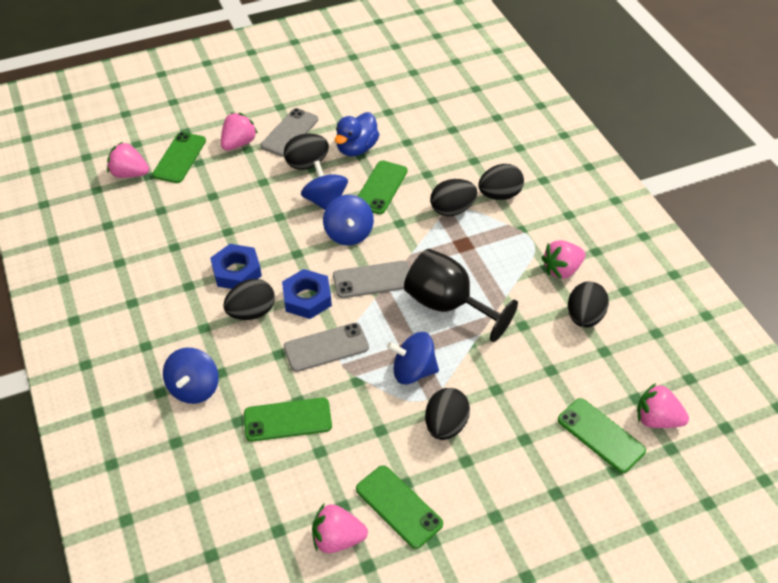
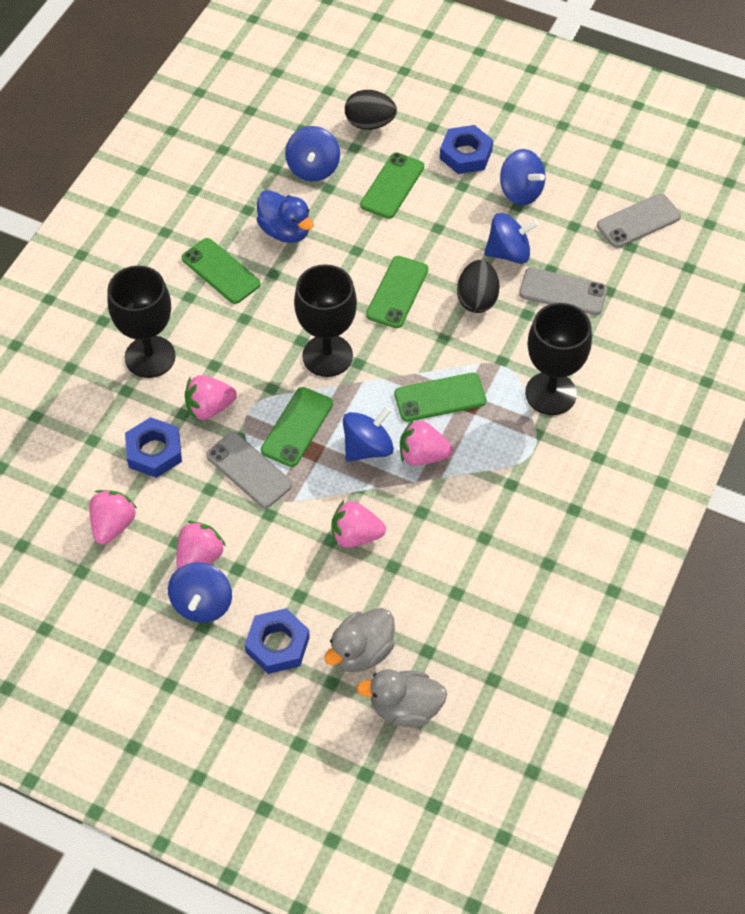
black egg: 6 -> 2
black goblet: 1 -> 3
blue nut: 2 -> 3
blue spinning top: 4 -> 5
grey duck: 0 -> 2

